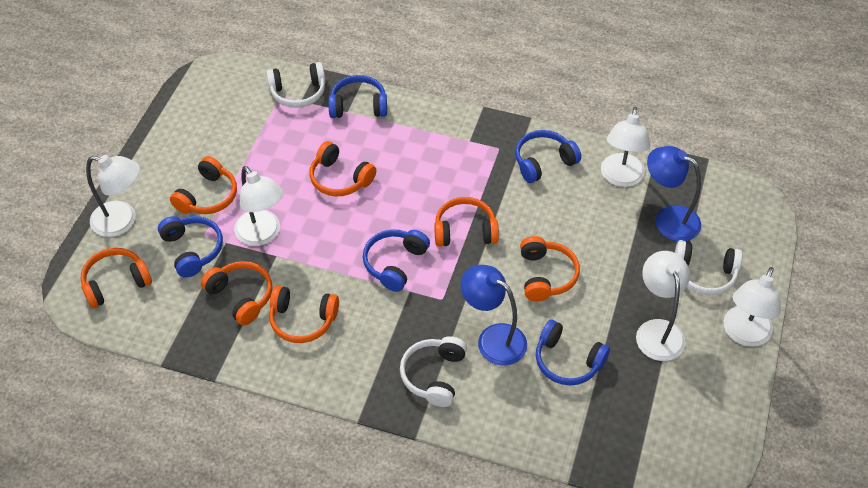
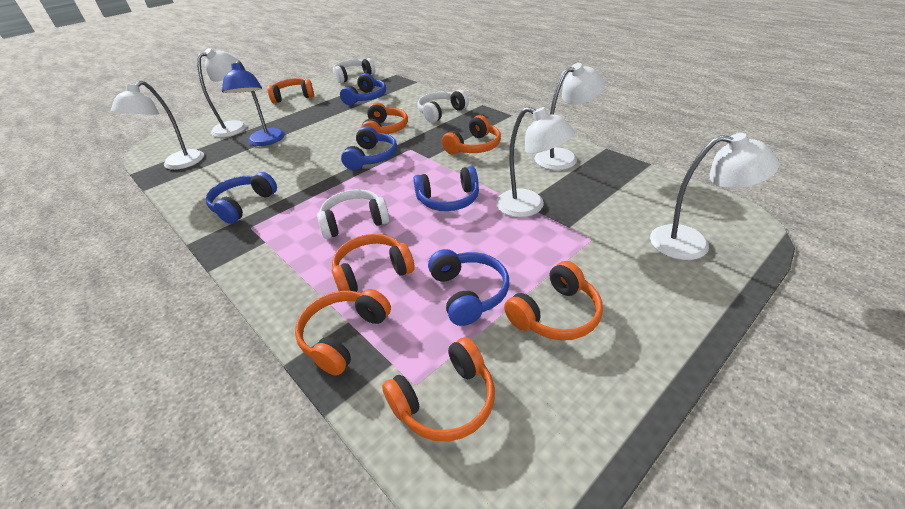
blue lamp: 2 -> 1

